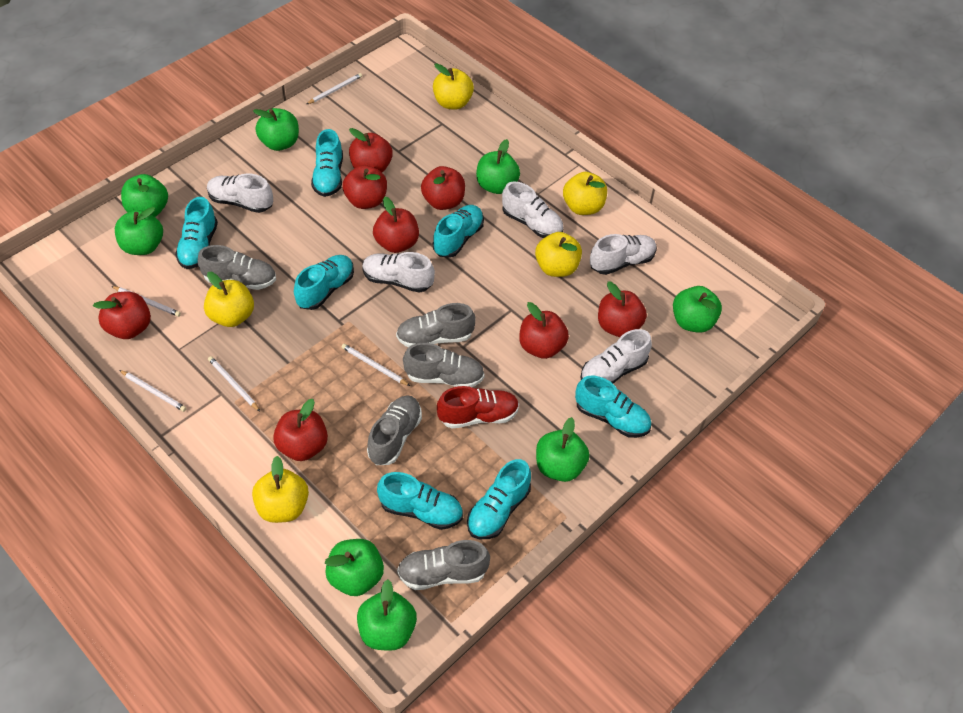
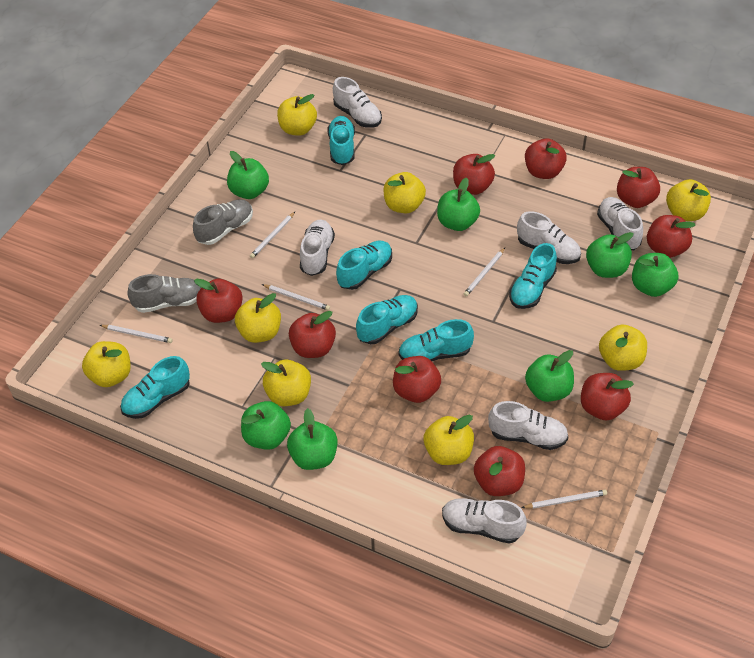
green apple: 8 -> 7
grey shoe: 5 -> 2
red apple: 8 -> 9
red shoe: 1 -> 0
turquoise shoe: 7 -> 6
white shoe: 5 -> 6
yellow apple: 5 -> 8

